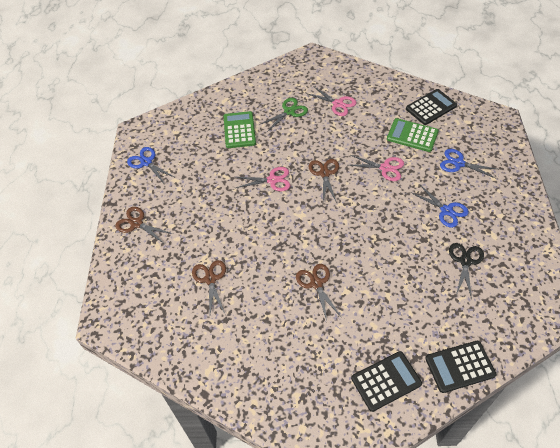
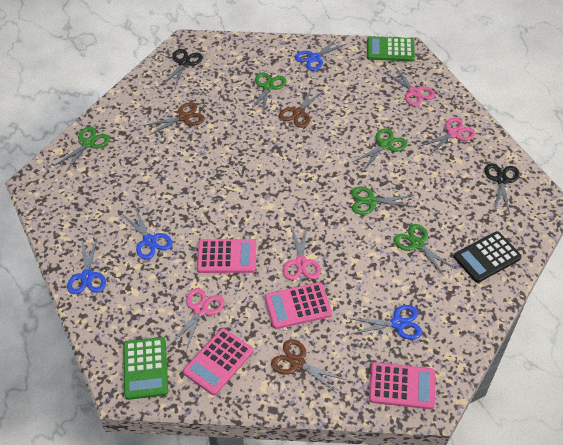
black calculator: 3 -> 1
black scissors: 1 -> 2
blue scissors: 3 -> 4
brown scissors: 4 -> 3
green scissors: 1 -> 5
pink calculator: 0 -> 4
pink scissors: 3 -> 4

